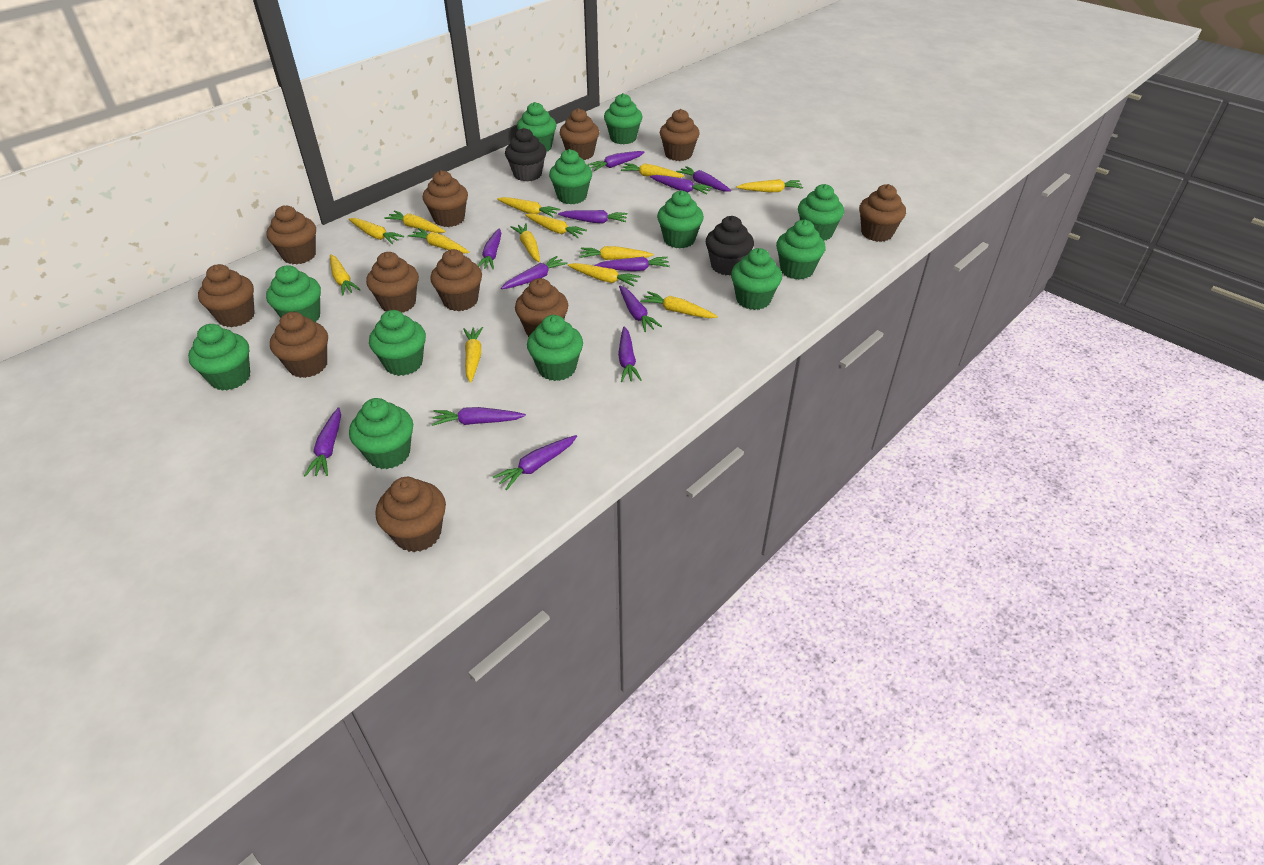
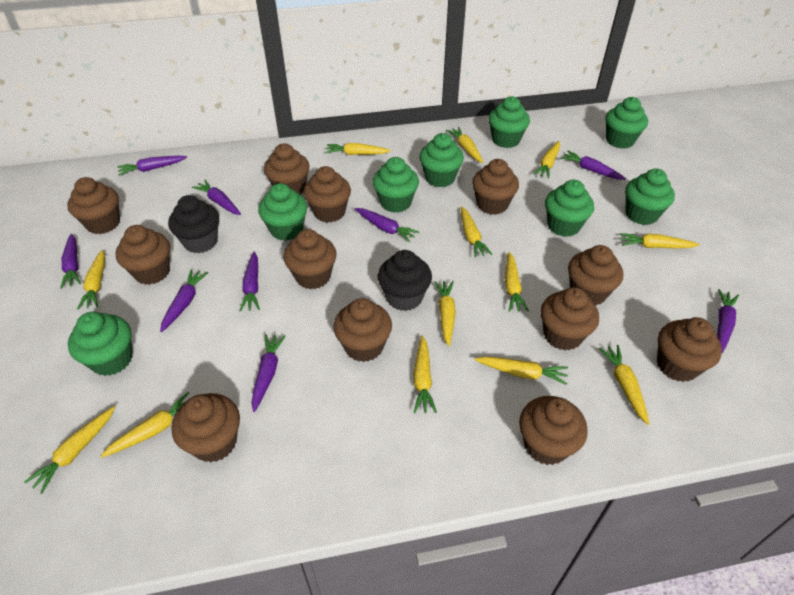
brown cupcake: 11 -> 12
green cupcake: 12 -> 8
purple carrot: 12 -> 9

